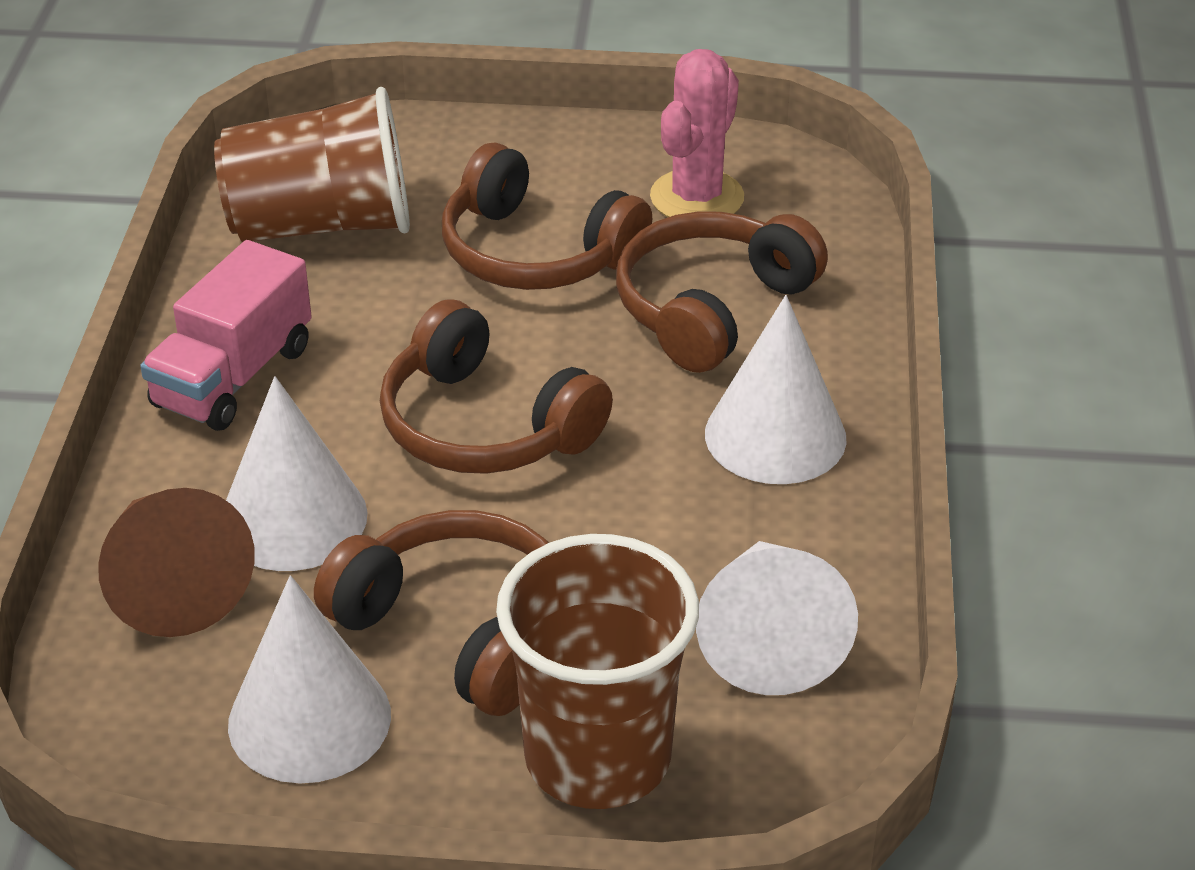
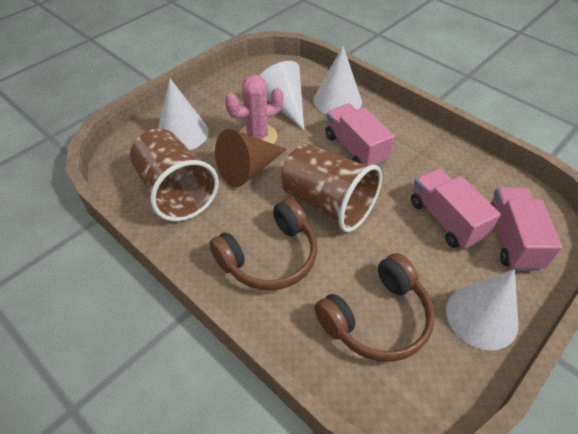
brown headphones: 4 -> 2
pink truck: 1 -> 3

